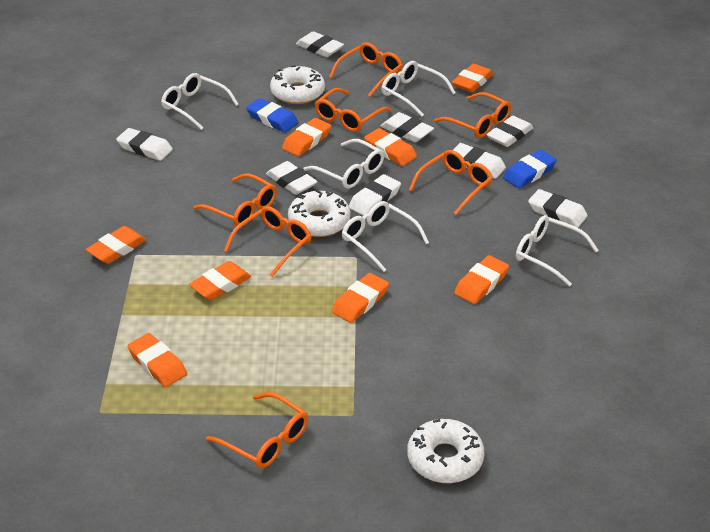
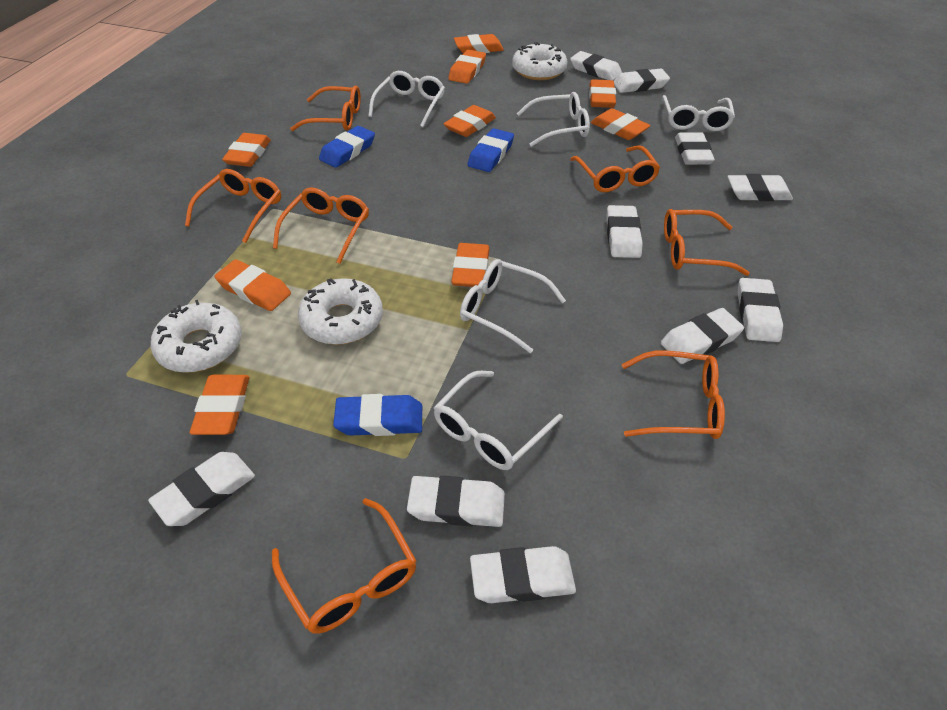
blue eraser: 2 -> 3
orange eraser: 8 -> 9
white eraser: 8 -> 10

